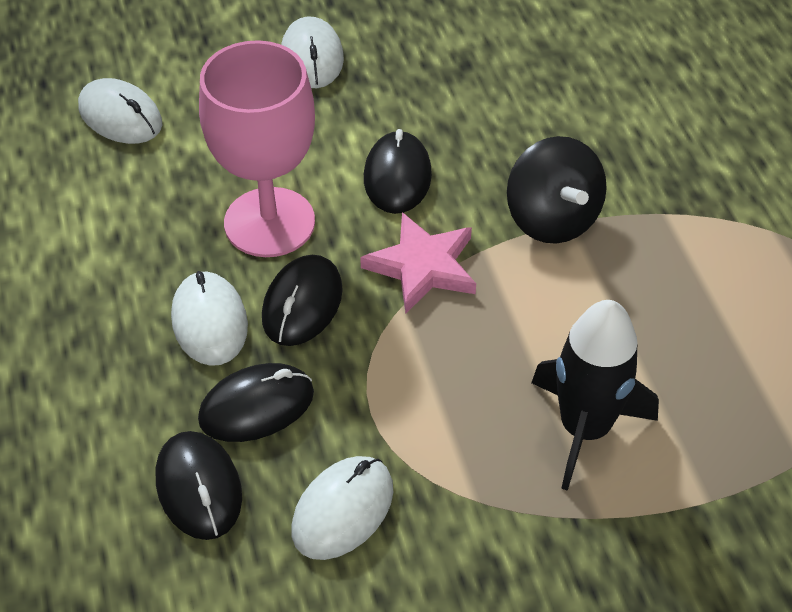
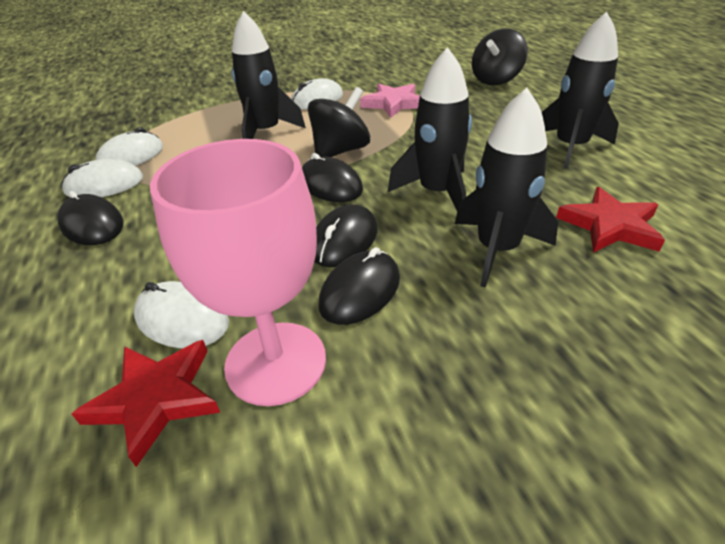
black rocket: 1 -> 4
black spinning top: 1 -> 2
red star: 0 -> 2

